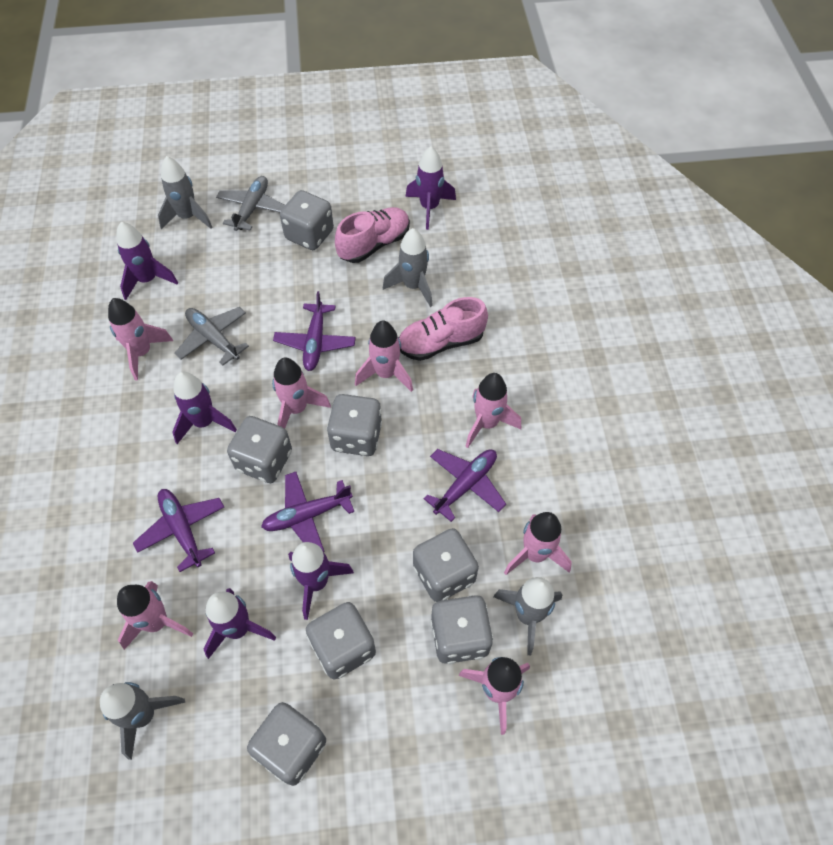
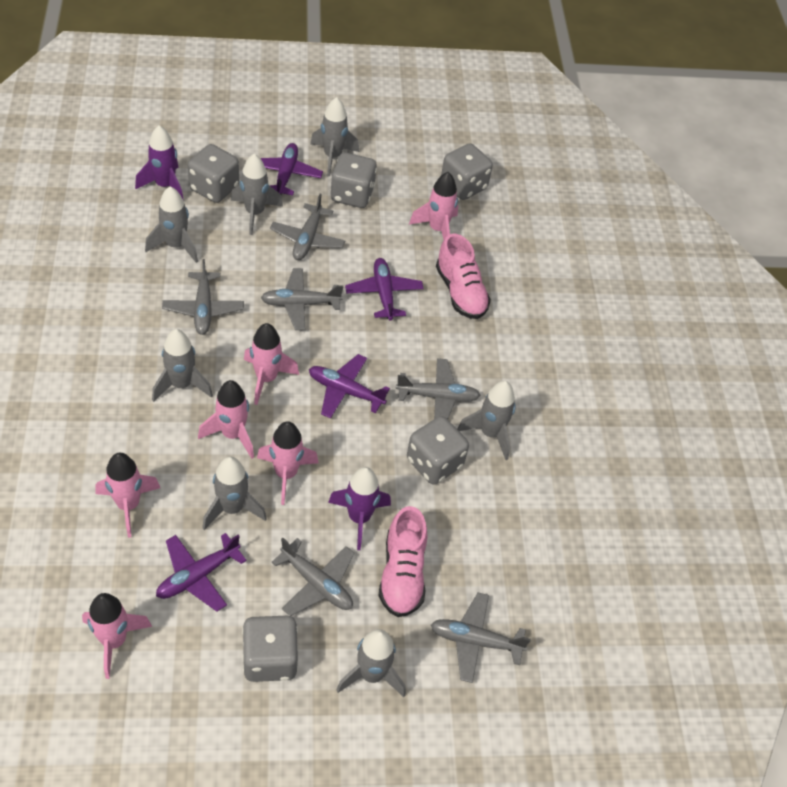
grey dice: 7 -> 5
grey plane: 2 -> 6
grey rocket: 4 -> 7
pink rocket: 7 -> 6
purple rocket: 5 -> 2

